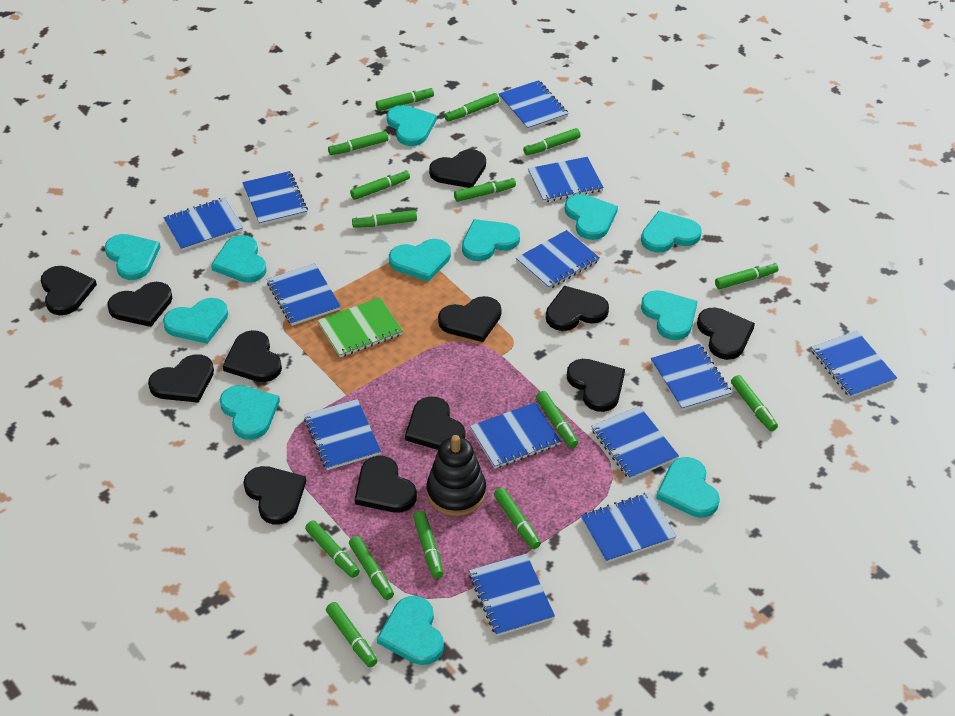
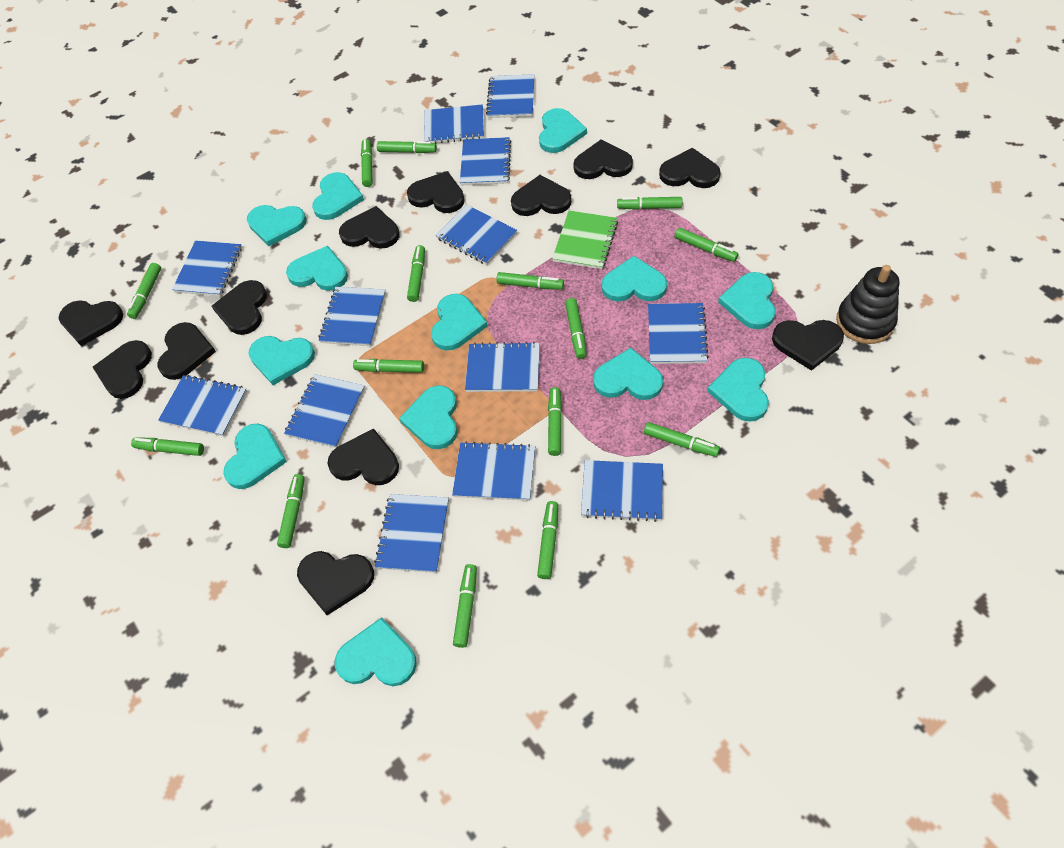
turquoise heart: 12 -> 13

